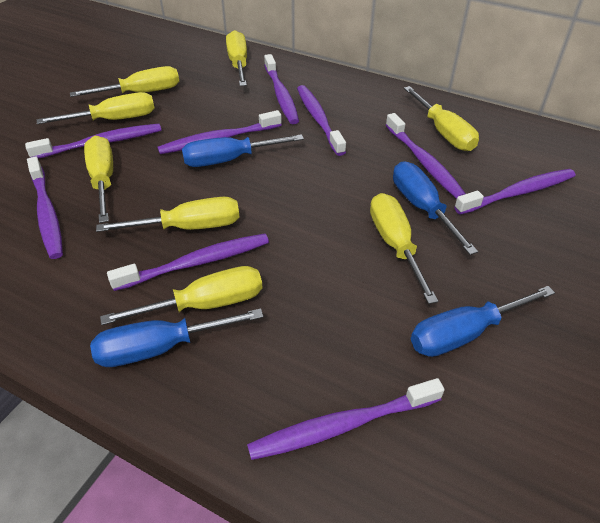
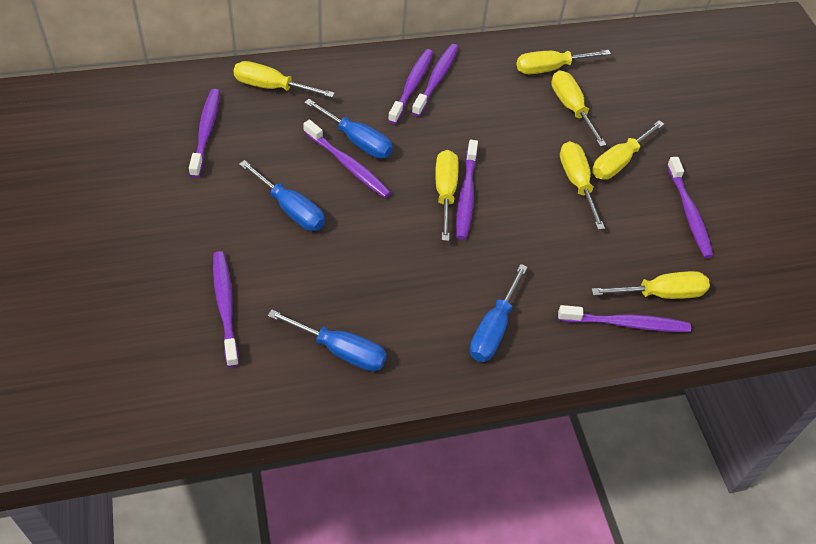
purple toothbrush: 9 -> 8
yellow screwdriver: 8 -> 7

